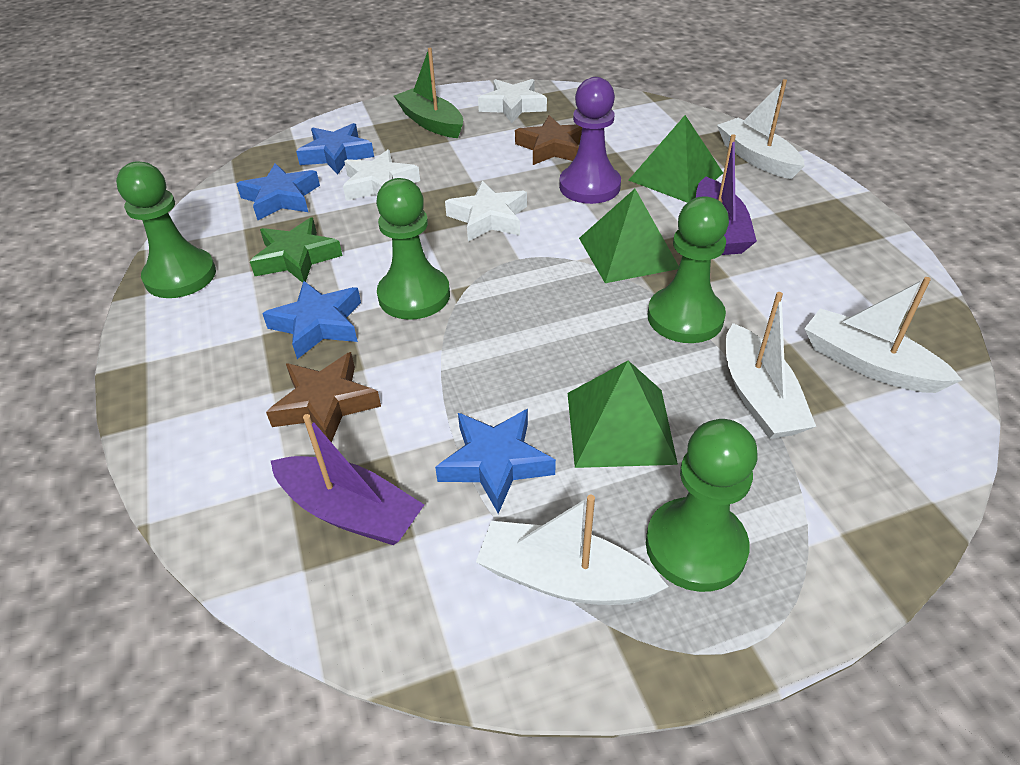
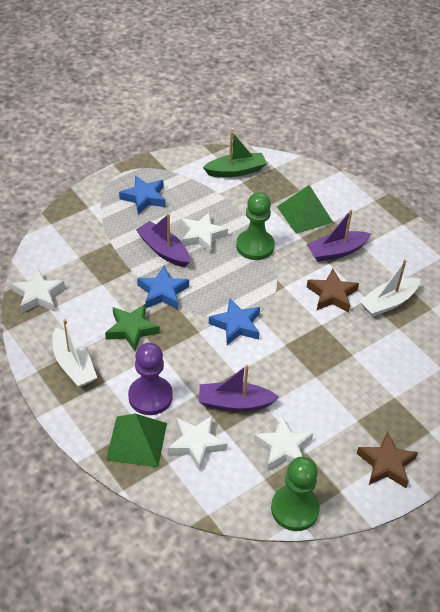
blue star: 4 -> 3
green pawn: 4 -> 2
green pyramid: 3 -> 2
purple boat: 2 -> 3
white boat: 4 -> 2
white star: 3 -> 4

